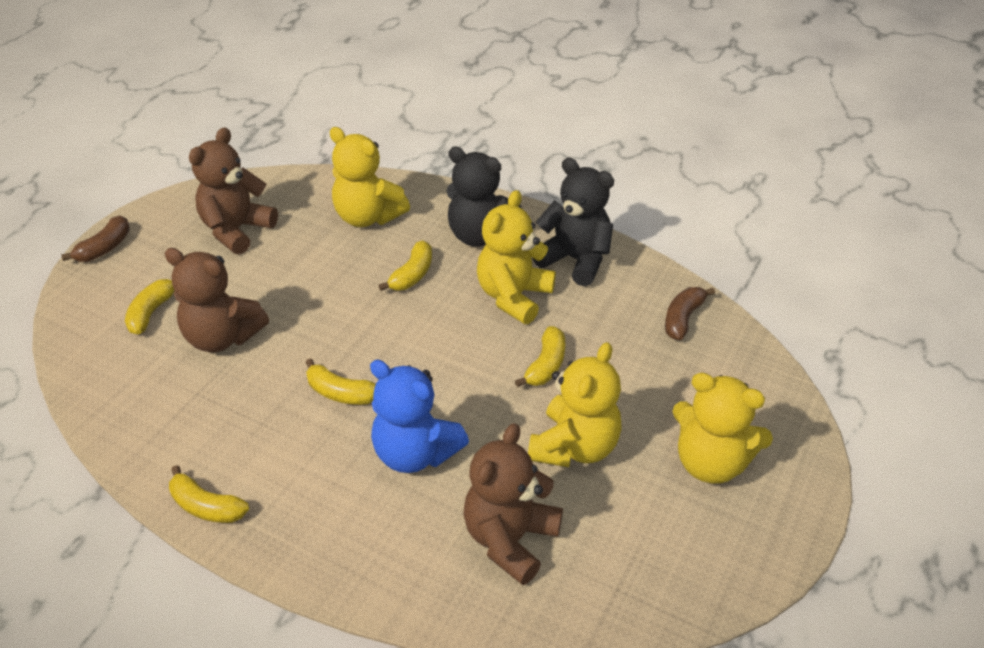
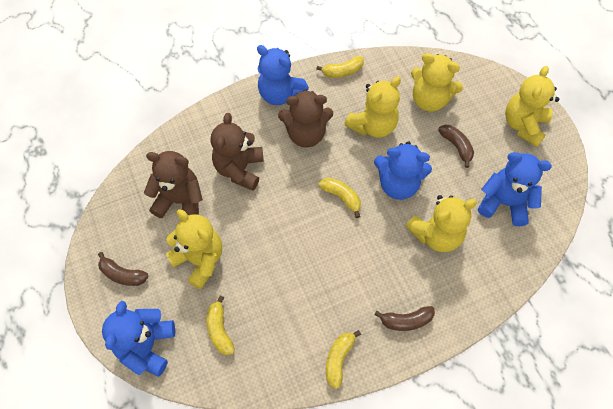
black teddy bear: 2 -> 0
blue teddy bear: 1 -> 4
brown banana: 2 -> 3
yellow banana: 5 -> 4
yellow teddy bear: 4 -> 5

